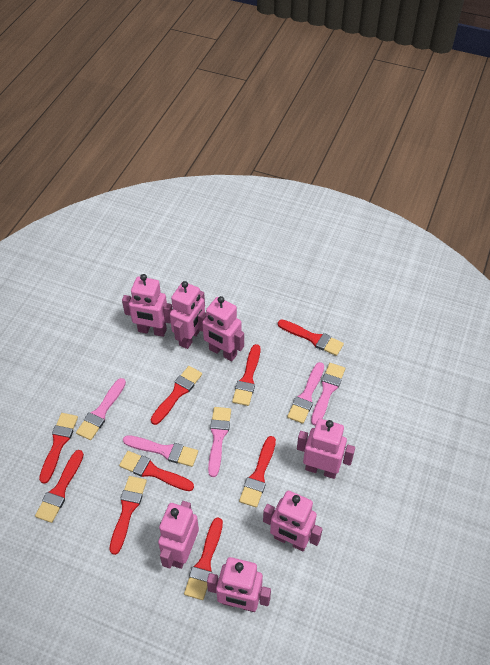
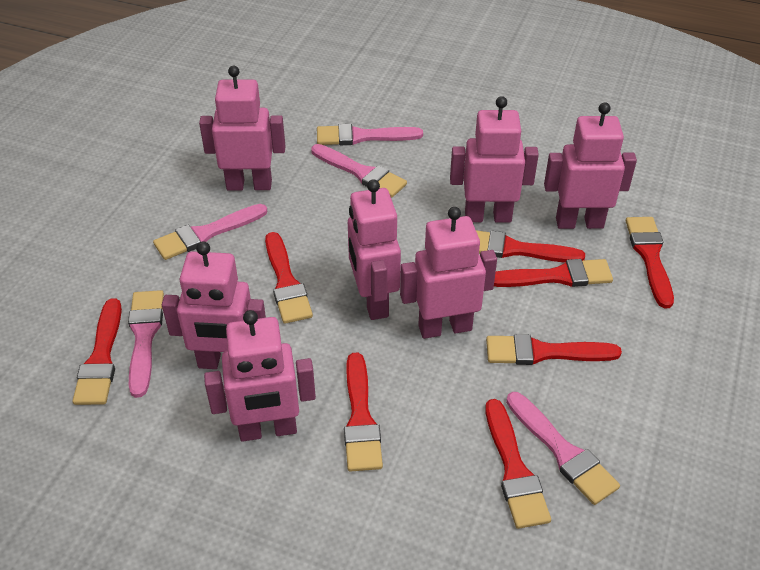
red brush: 9 -> 8

